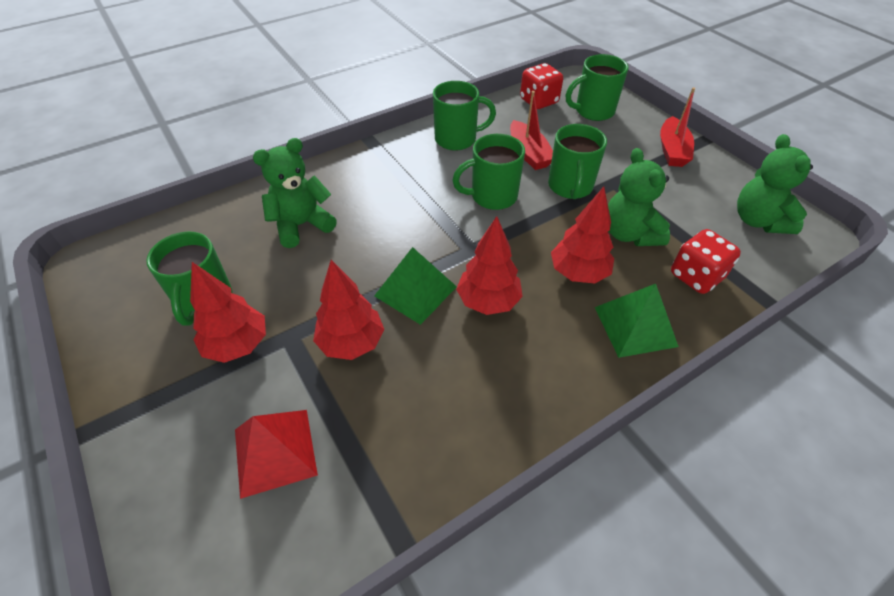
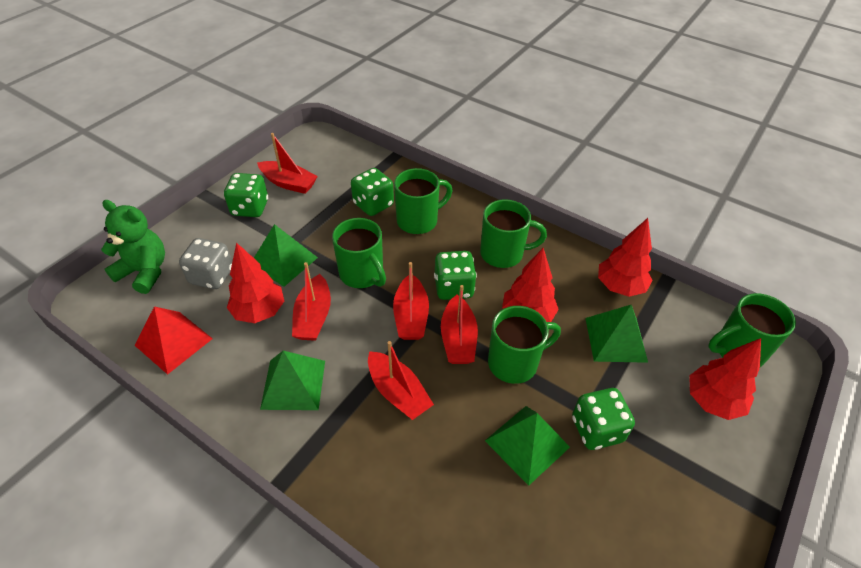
green dice: 0 -> 4
green pyramid: 2 -> 4
green teddy bear: 3 -> 1
grey dice: 0 -> 1
red boat: 2 -> 5
red dice: 2 -> 0

